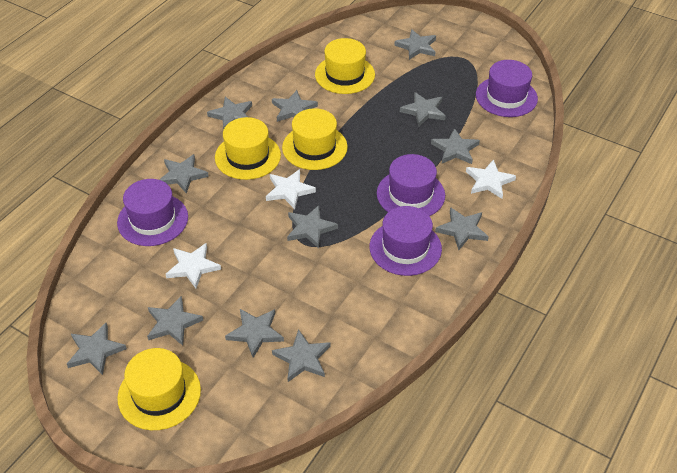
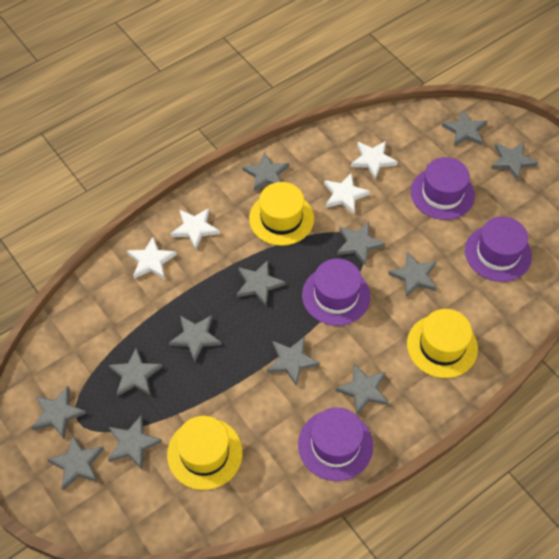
grey star: 12 -> 13
white star: 3 -> 4
yellow hat: 4 -> 3

